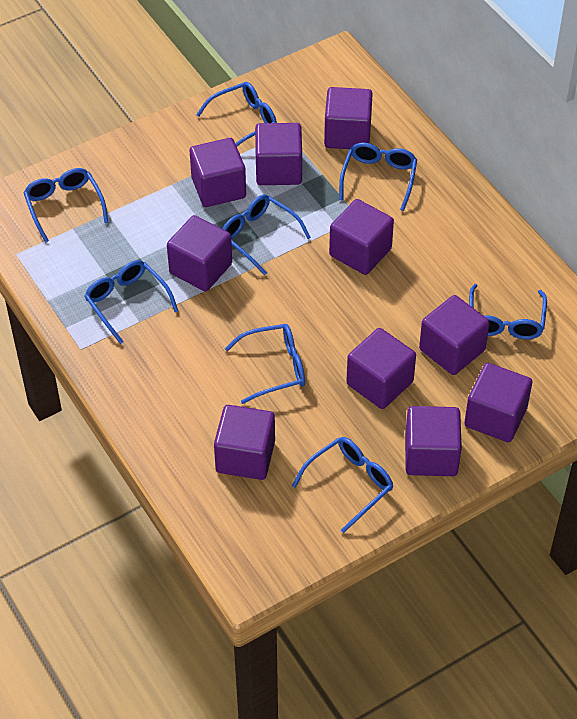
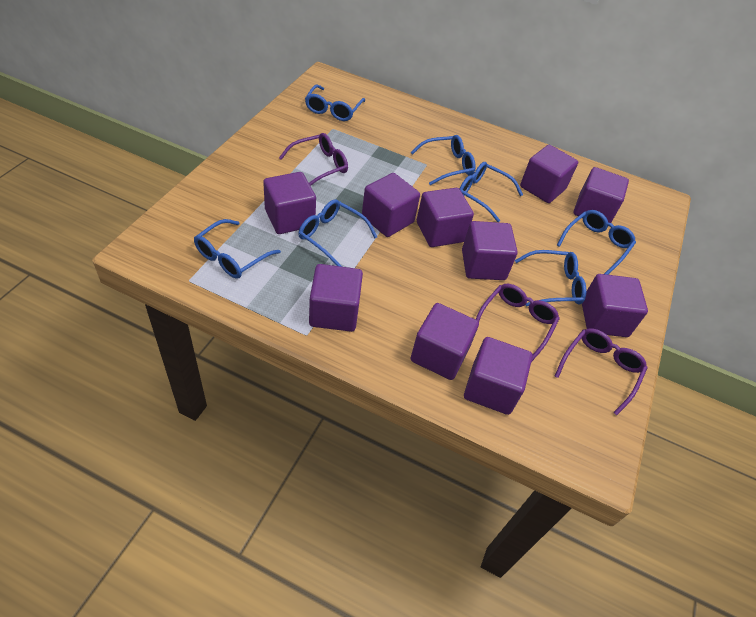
blue glasses: 8 -> 7
purple glasses: 0 -> 3

